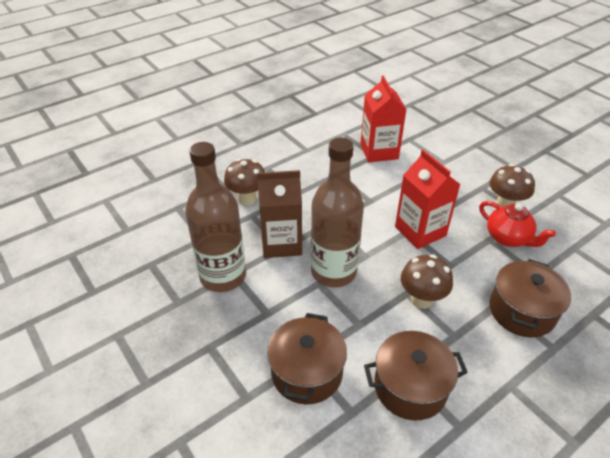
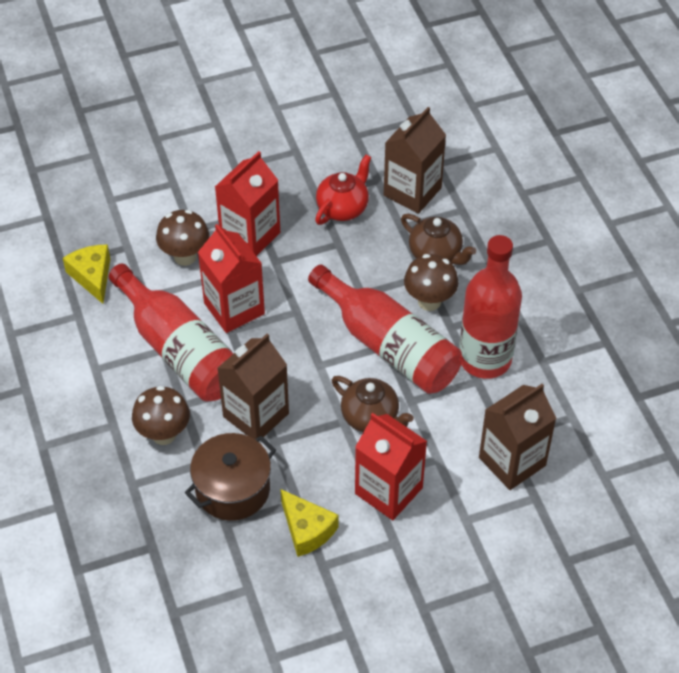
brown bottle: 2 -> 0
brown carton: 1 -> 3
brown pot: 3 -> 1
brown teapot: 0 -> 2
red bottle: 0 -> 3
red carton: 2 -> 3
yellow cheese: 0 -> 2

